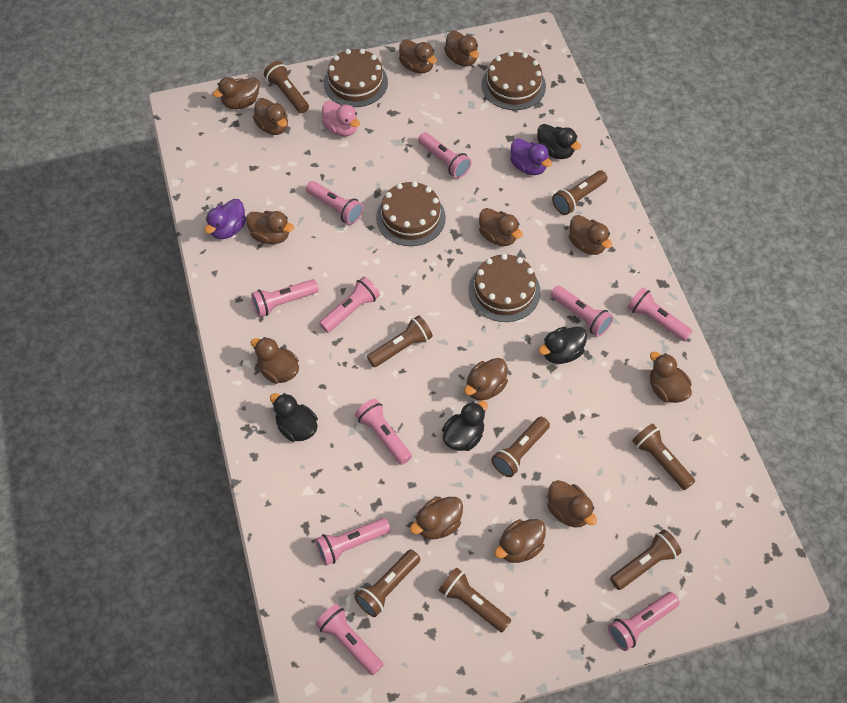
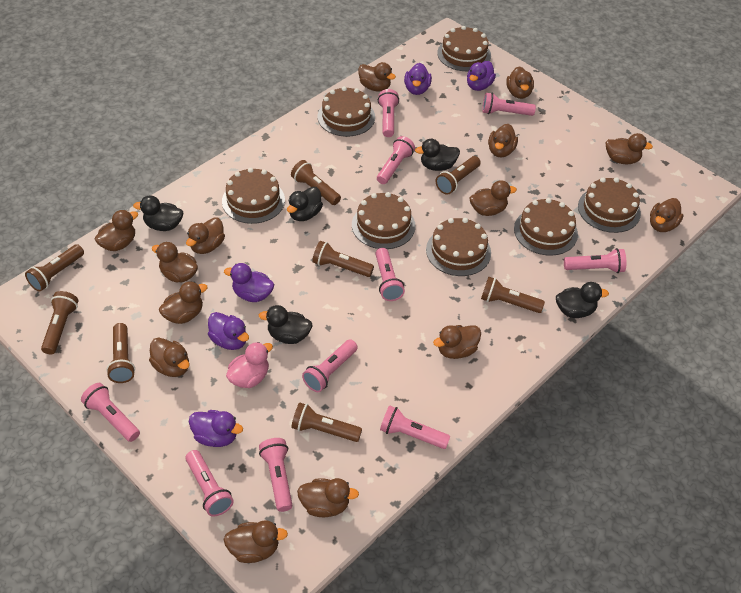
black duck: 4 -> 5
brown cake: 4 -> 7
brown duck: 13 -> 14
purple duck: 2 -> 5

